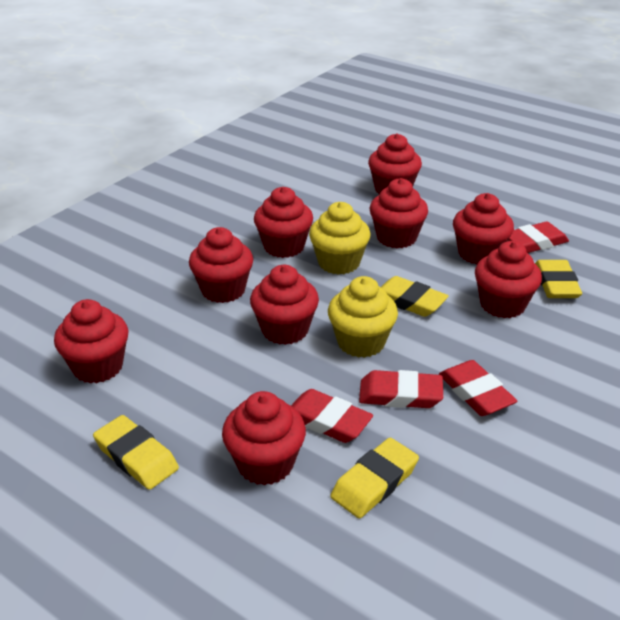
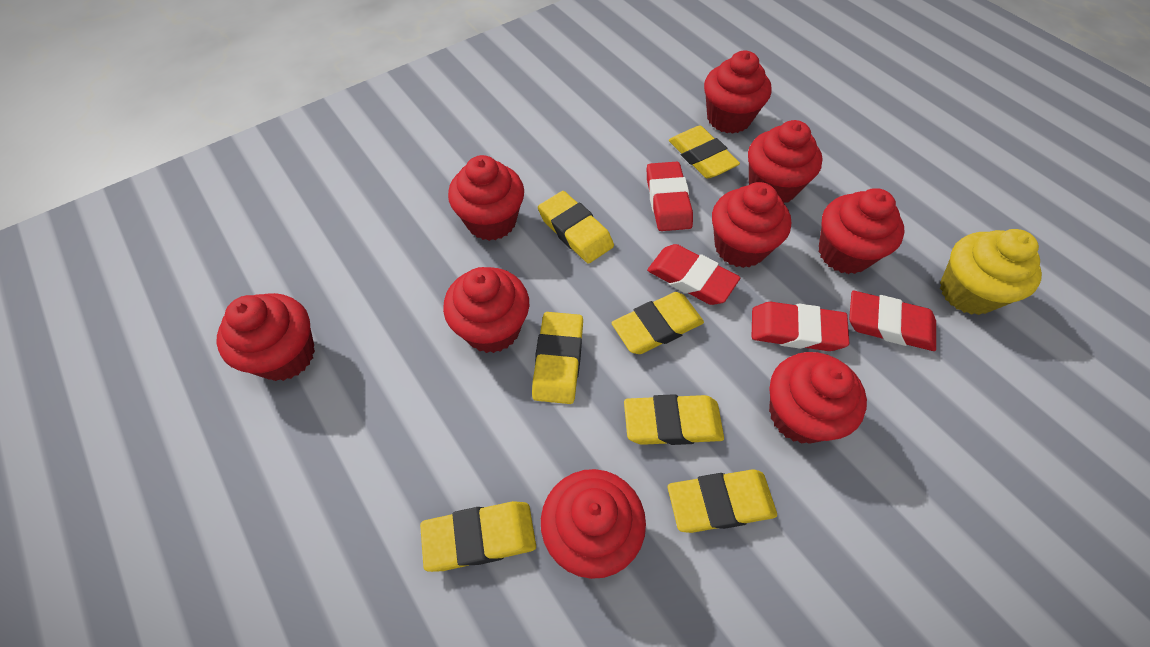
yellow cupcake: 2 -> 1
yellow eraser: 4 -> 7

